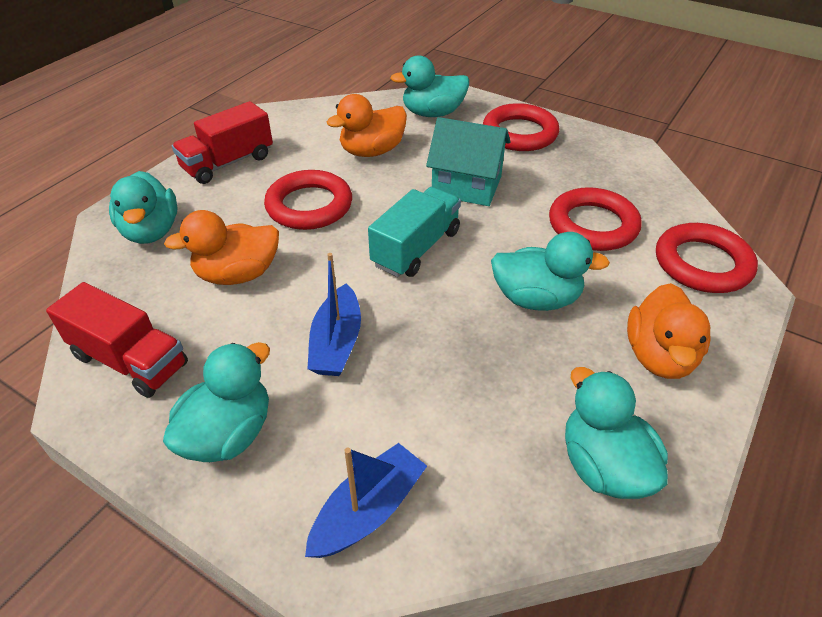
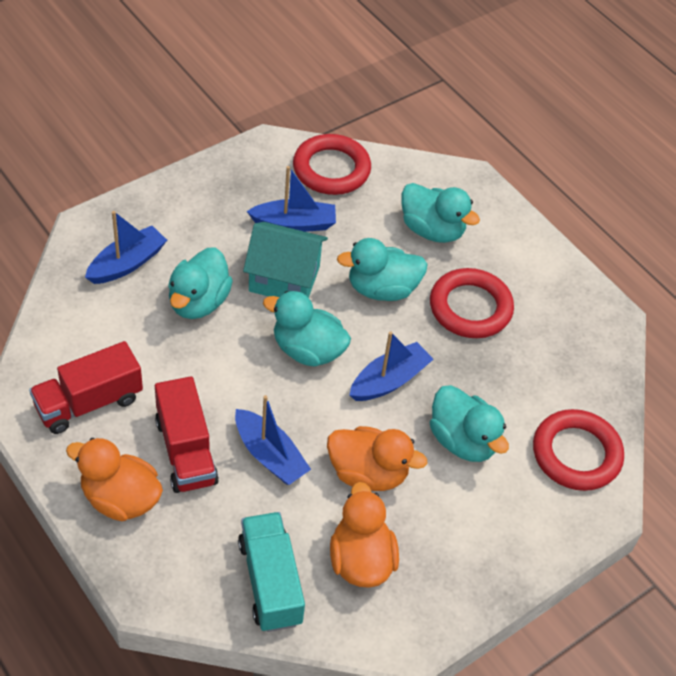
blue boat: 2 -> 4
red ring: 4 -> 3

